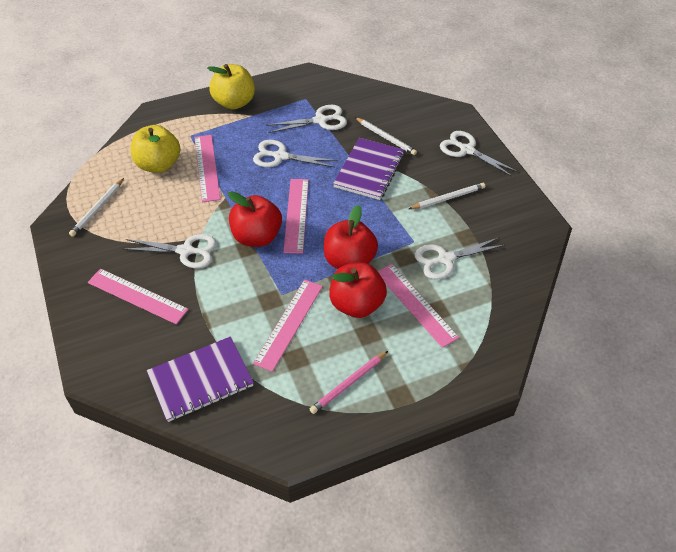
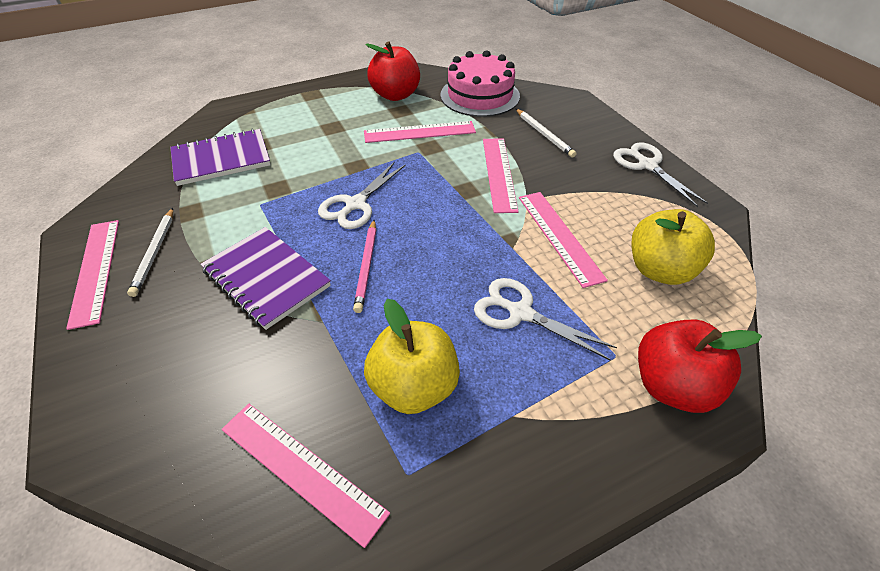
pink cake: 0 -> 1
red apple: 3 -> 2
white pencil: 3 -> 2
white scissors: 5 -> 3

